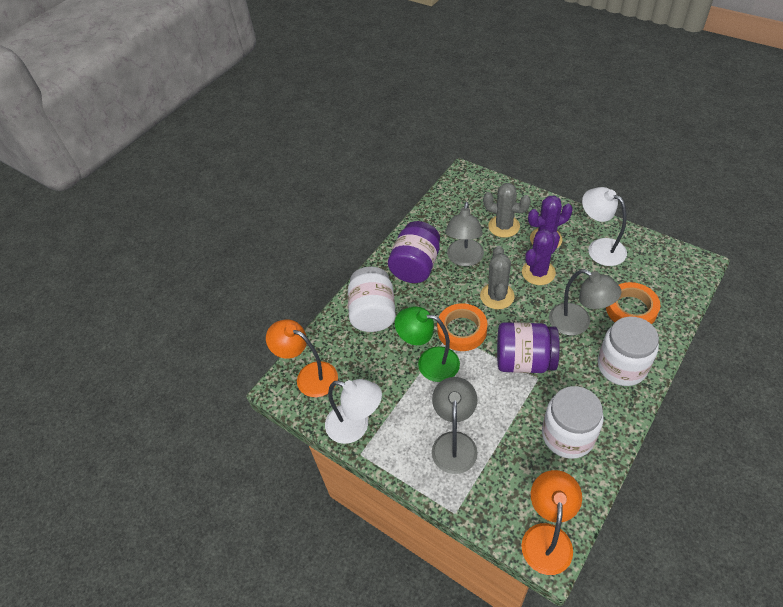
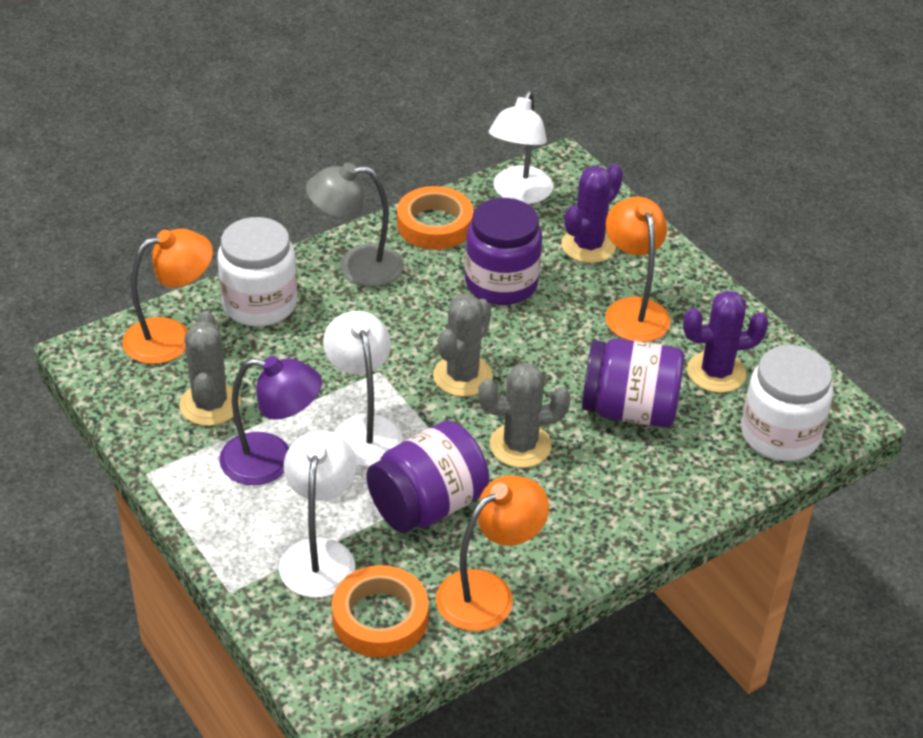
green lamp: 1 -> 0
grey cactus: 2 -> 3
grey lamp: 3 -> 1
orange lamp: 2 -> 3
purple jar: 2 -> 3
purple lamp: 0 -> 1
white jar: 3 -> 2
white lamp: 2 -> 3

